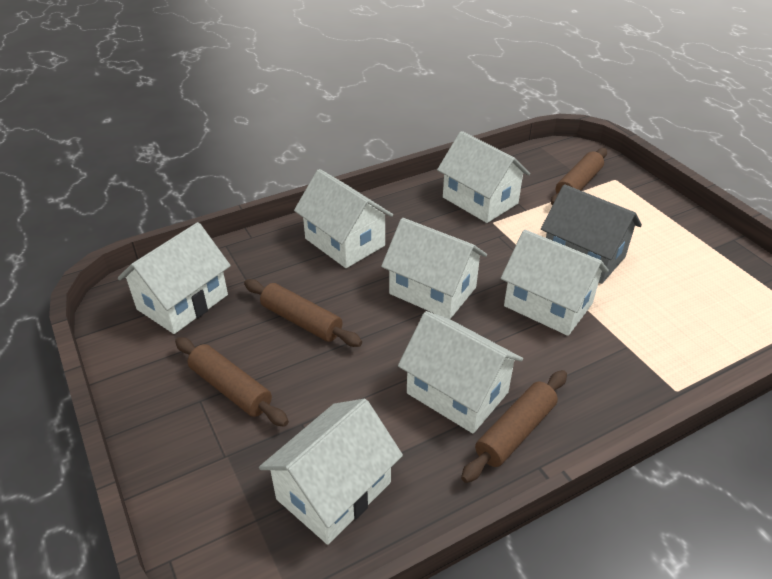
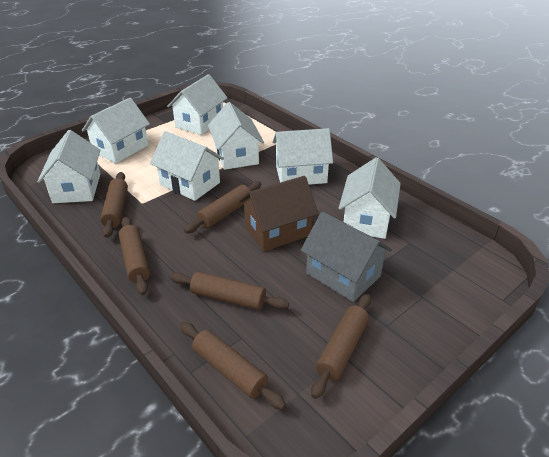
brown house: 0 -> 1
brown rolling pin: 4 -> 6

